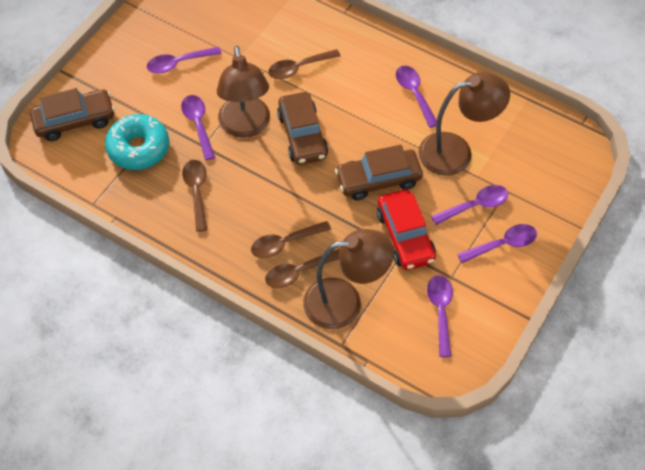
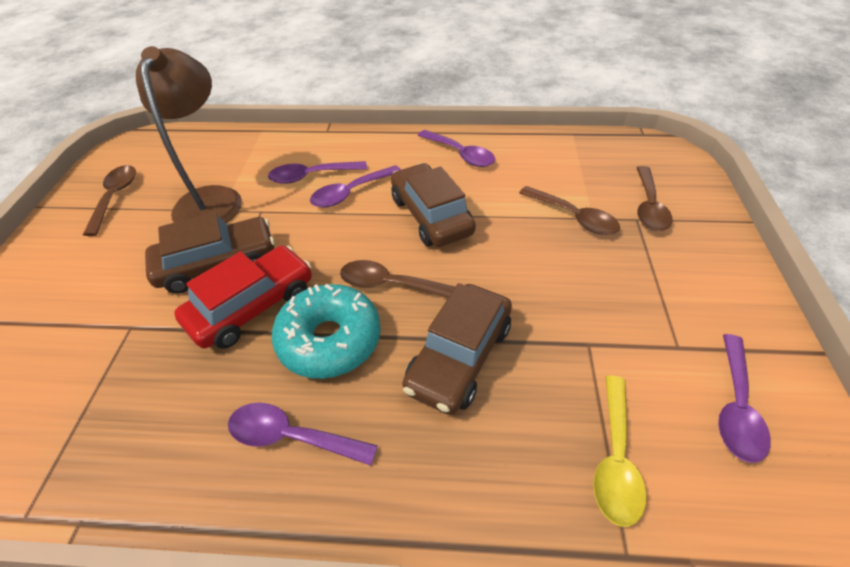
brown lamp: 3 -> 1
purple spoon: 6 -> 5
yellow spoon: 0 -> 1

